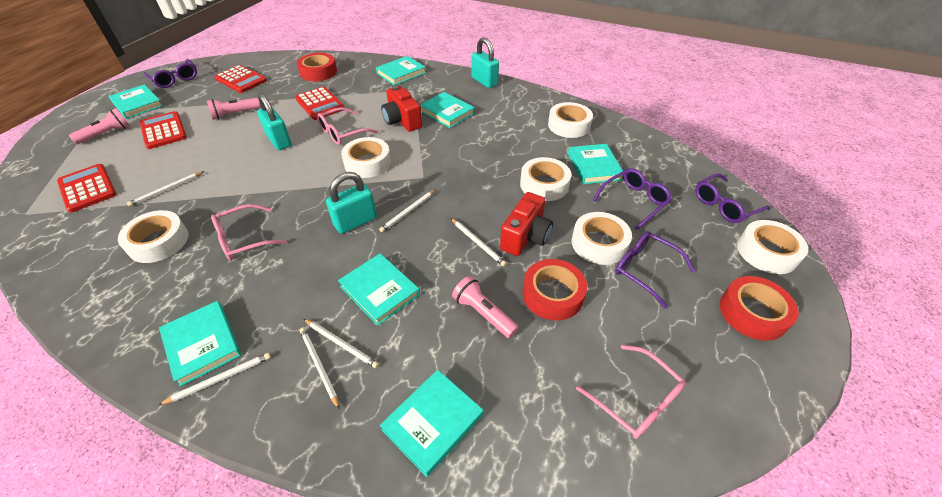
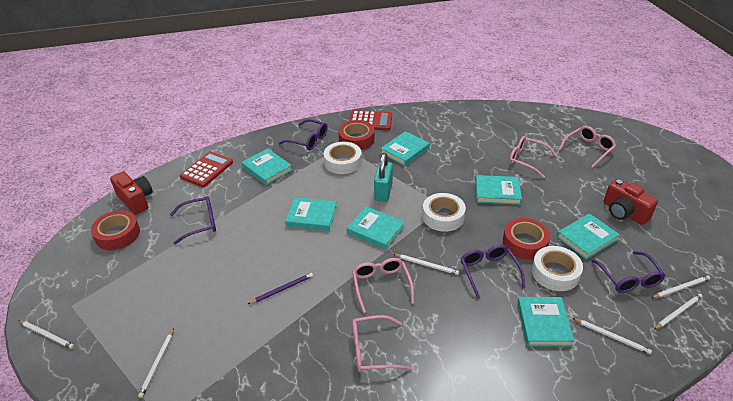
pink flashlight: 3 -> 0
pink glasses: 3 -> 4
purple pencil: 0 -> 1
red calculator: 4 -> 2
turquoise padlock: 3 -> 1
white tape: 6 -> 3

